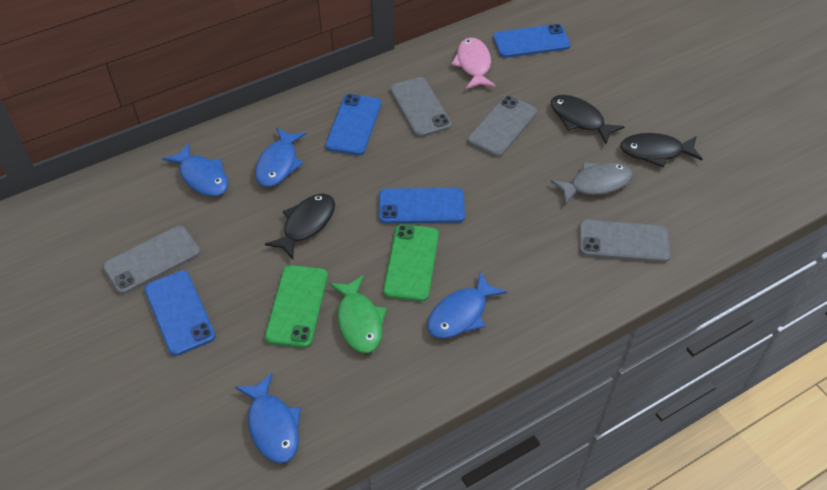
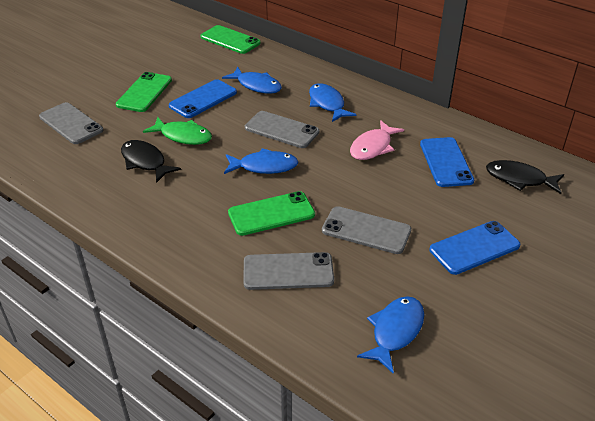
black fish: 3 -> 2
blue phone: 4 -> 3
green phone: 2 -> 3
grey fish: 1 -> 0

